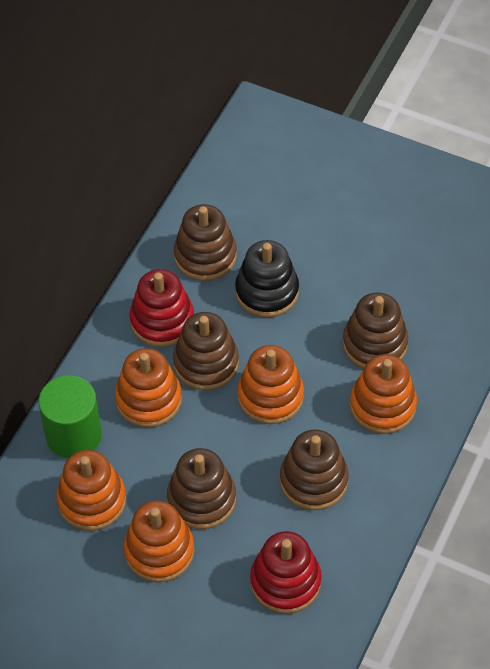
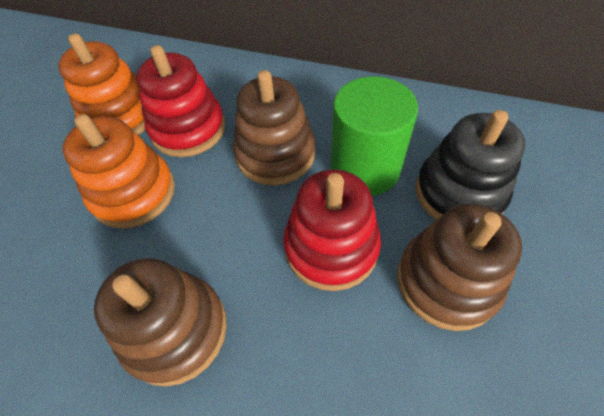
brown stacking toy: 5 -> 3
orange stacking toy: 5 -> 2

